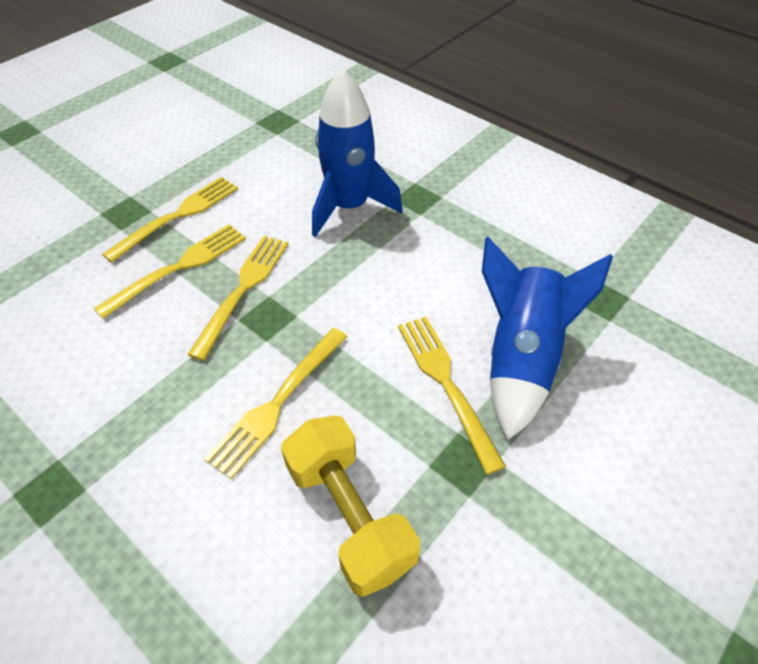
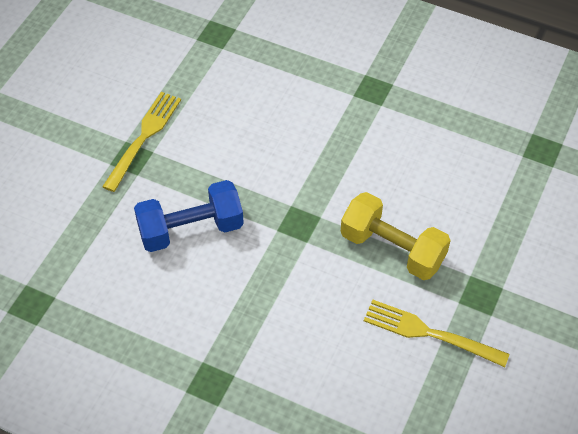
blue dumbbell: 0 -> 1
blue rocket: 2 -> 0
yellow fork: 5 -> 2

